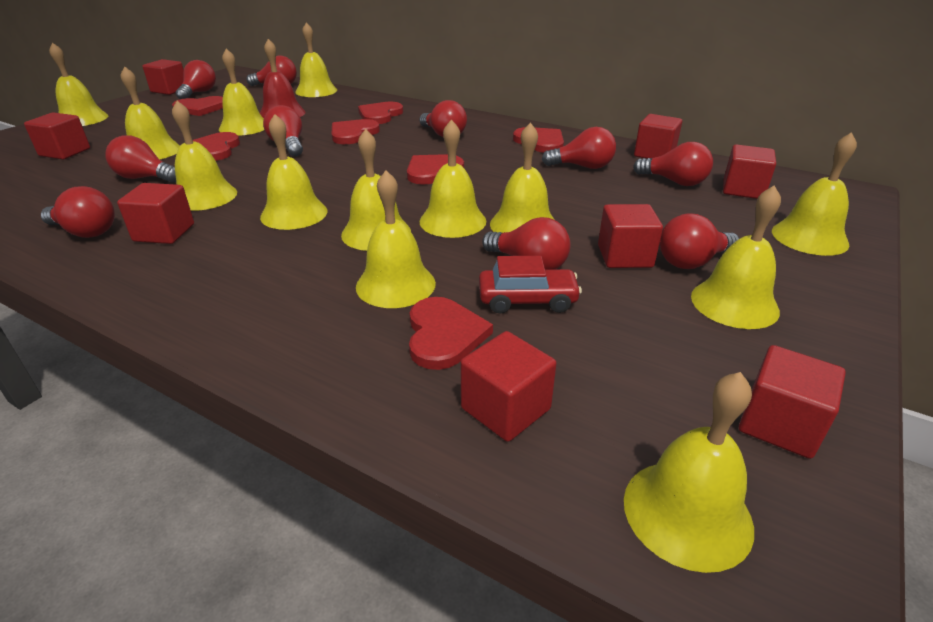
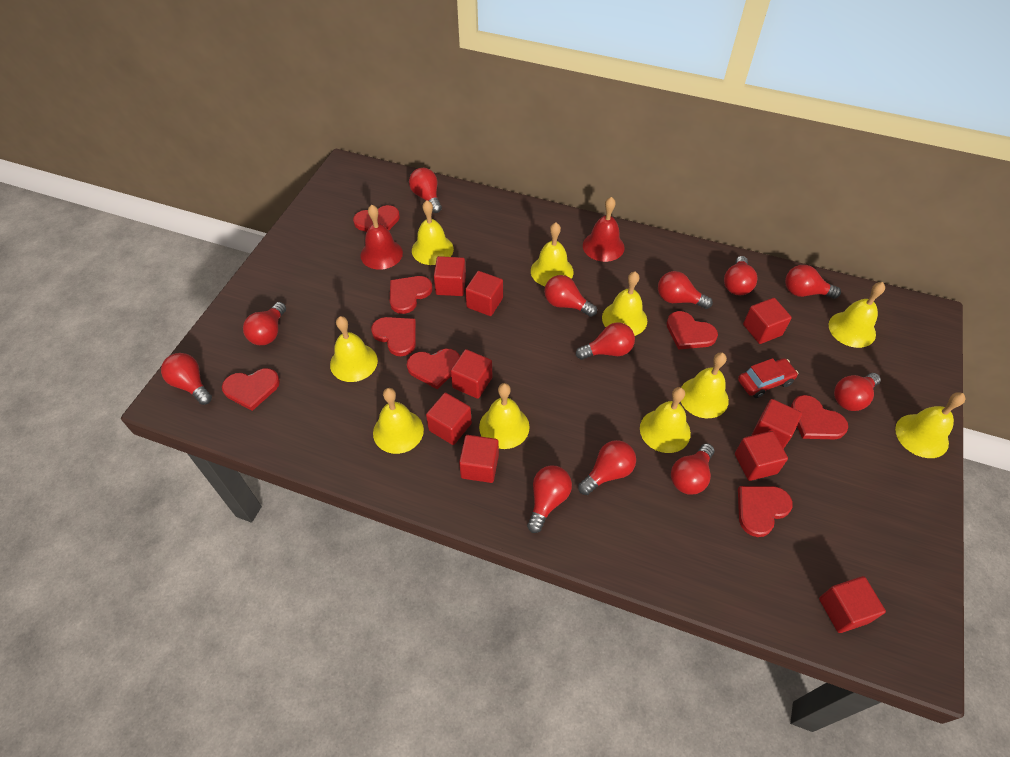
red bell: 1 -> 2
red cube: 8 -> 9
red heart: 7 -> 8
red light bulb: 10 -> 12
yellow bell: 13 -> 10

